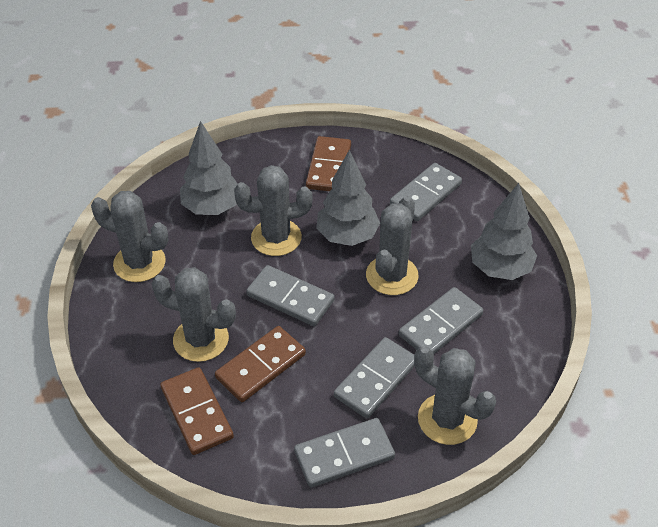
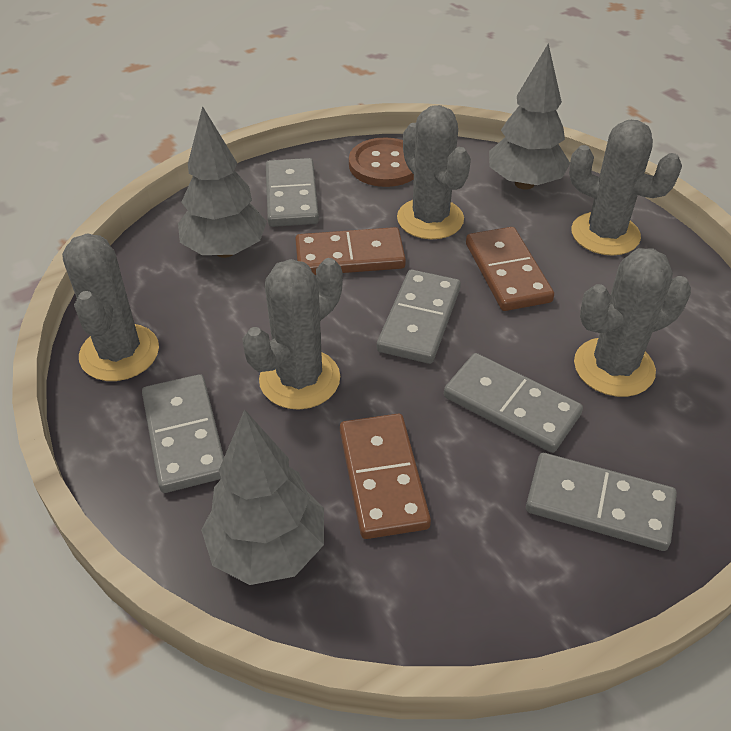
brown button: 0 -> 1

